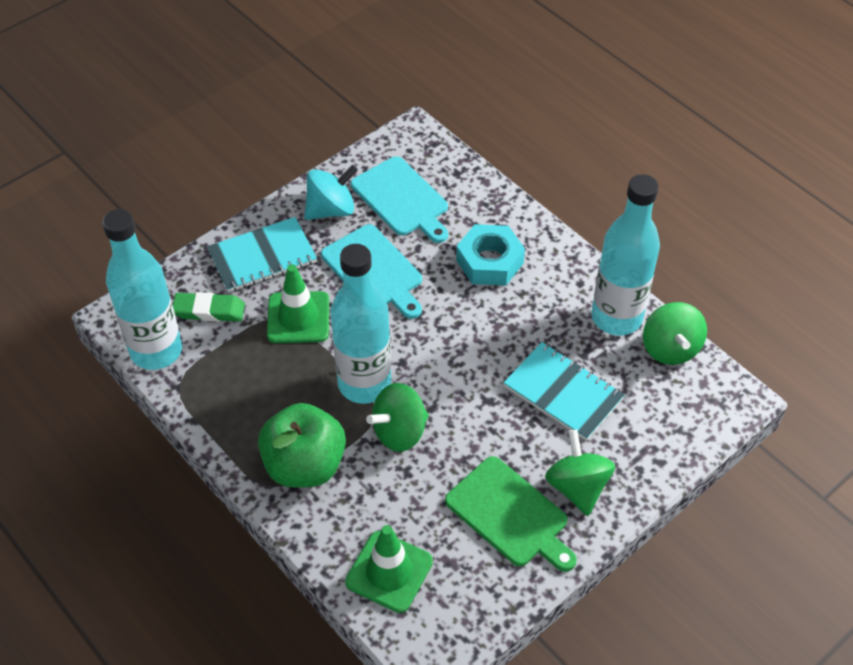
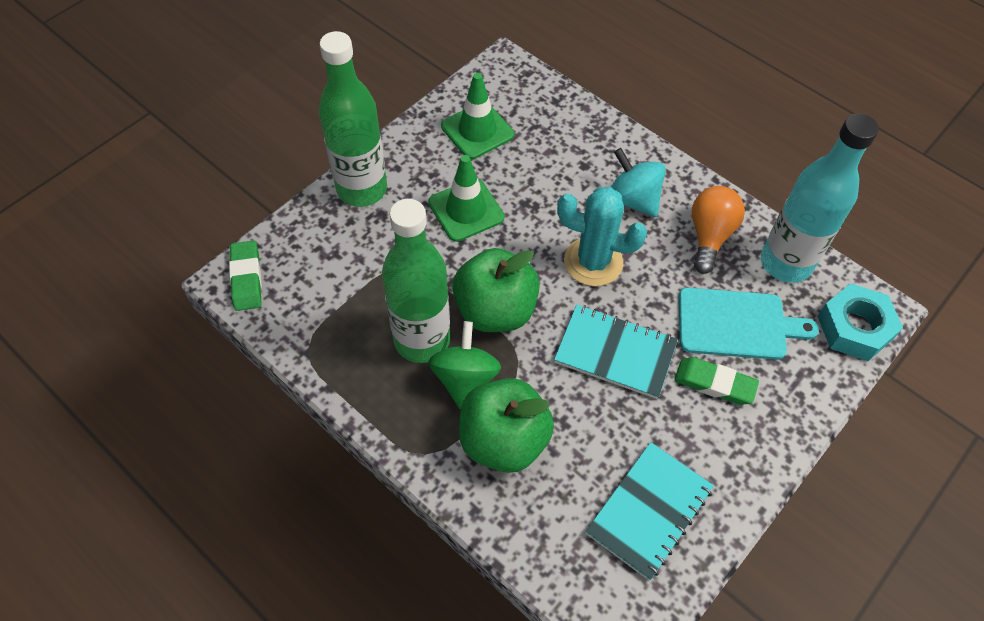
green apple: 1 -> 2
green bottle: 0 -> 2
green cutting board: 1 -> 0
green eraser: 1 -> 2
green spinning top: 3 -> 1
orange light bulb: 0 -> 1
turquoise bottle: 3 -> 1
turquoise cactus: 0 -> 1
turquoise cutting board: 2 -> 1

